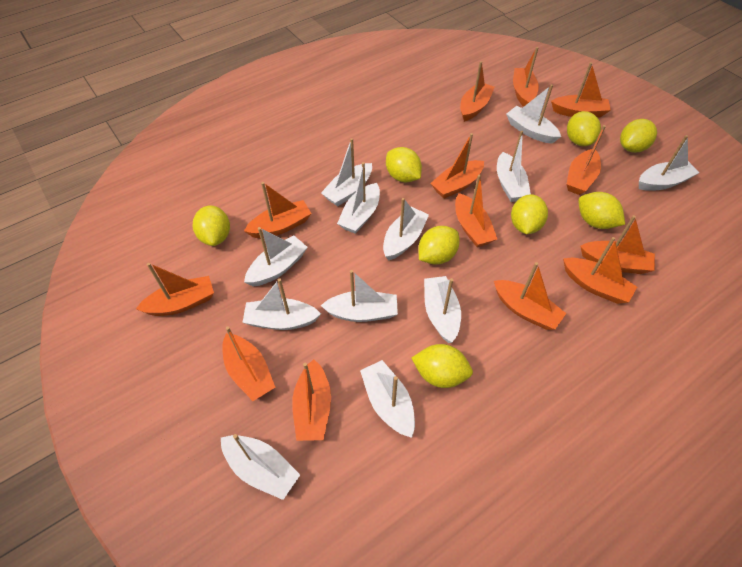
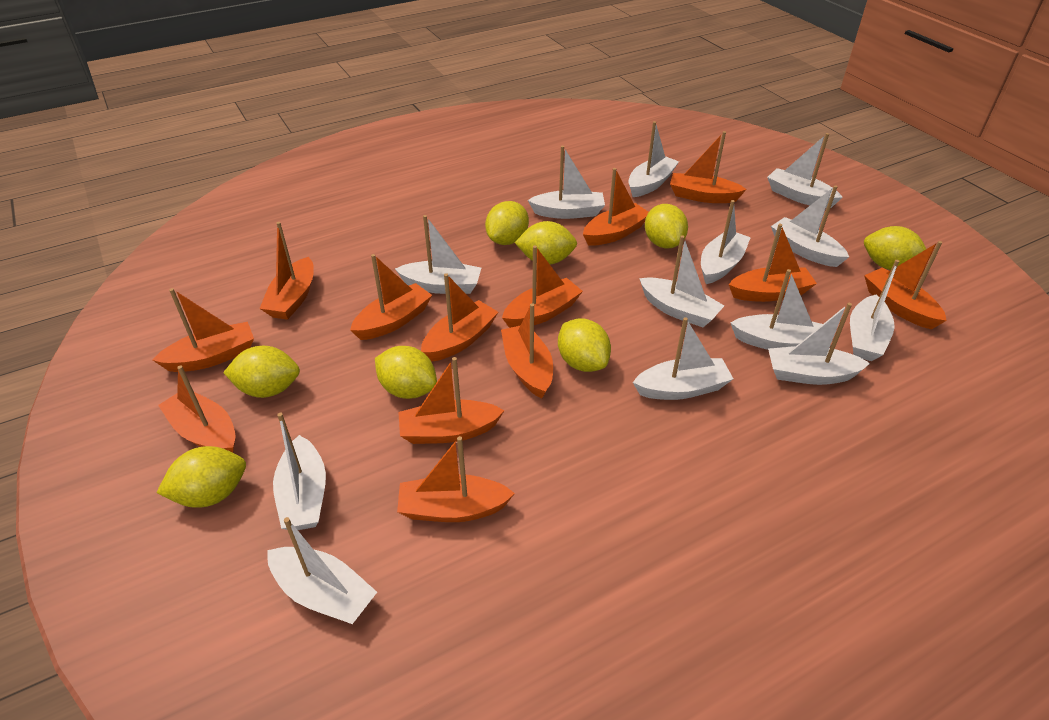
white boat: 12 -> 13

